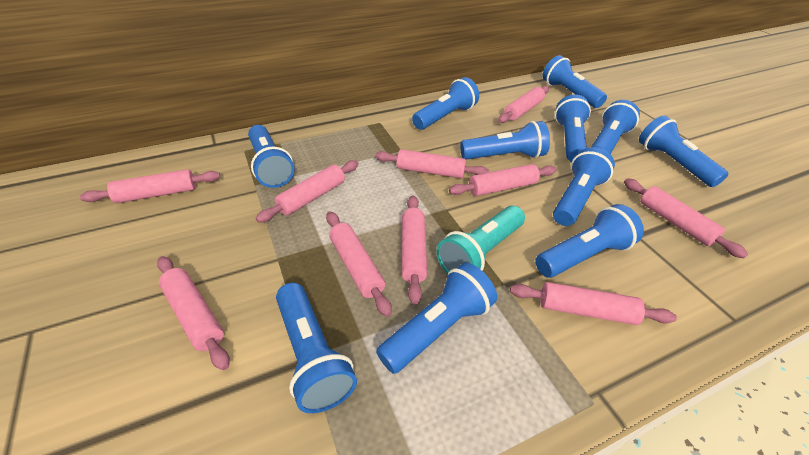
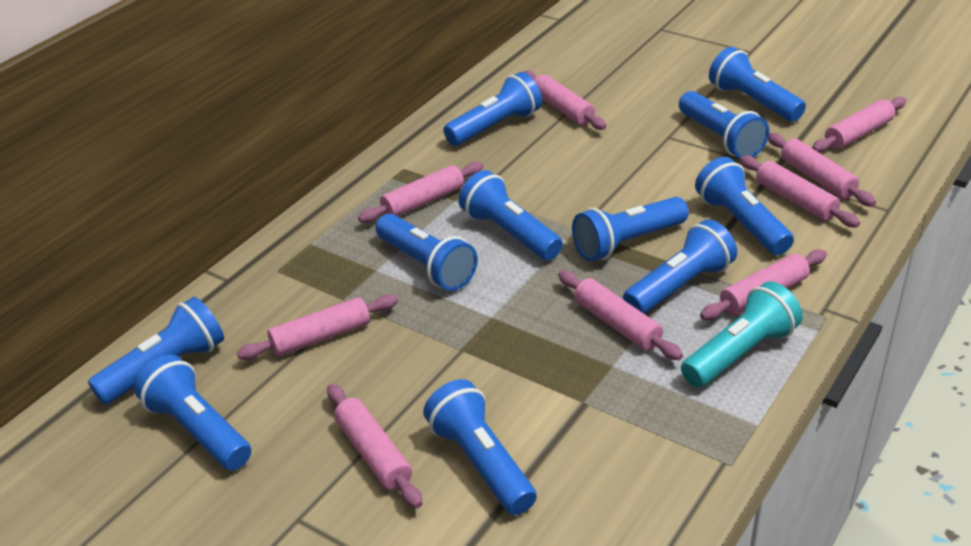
pink rolling pin: 10 -> 9

